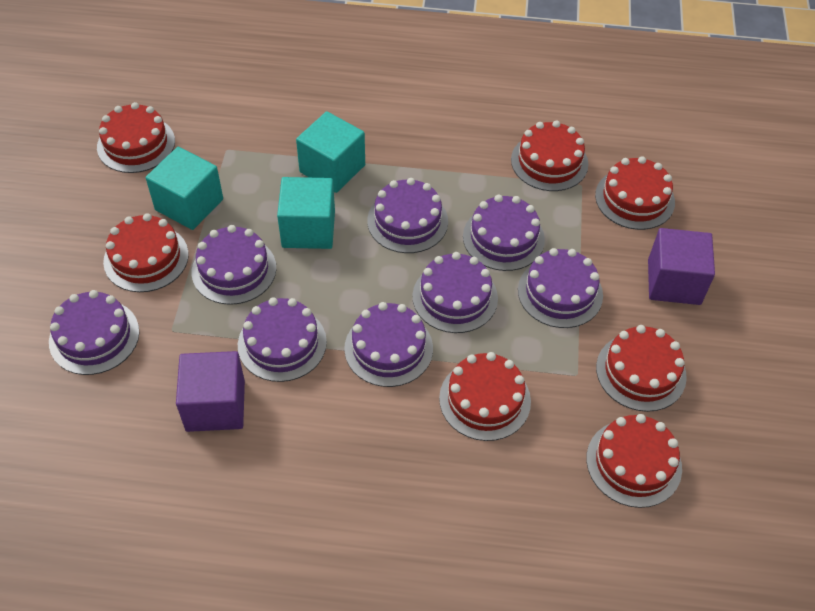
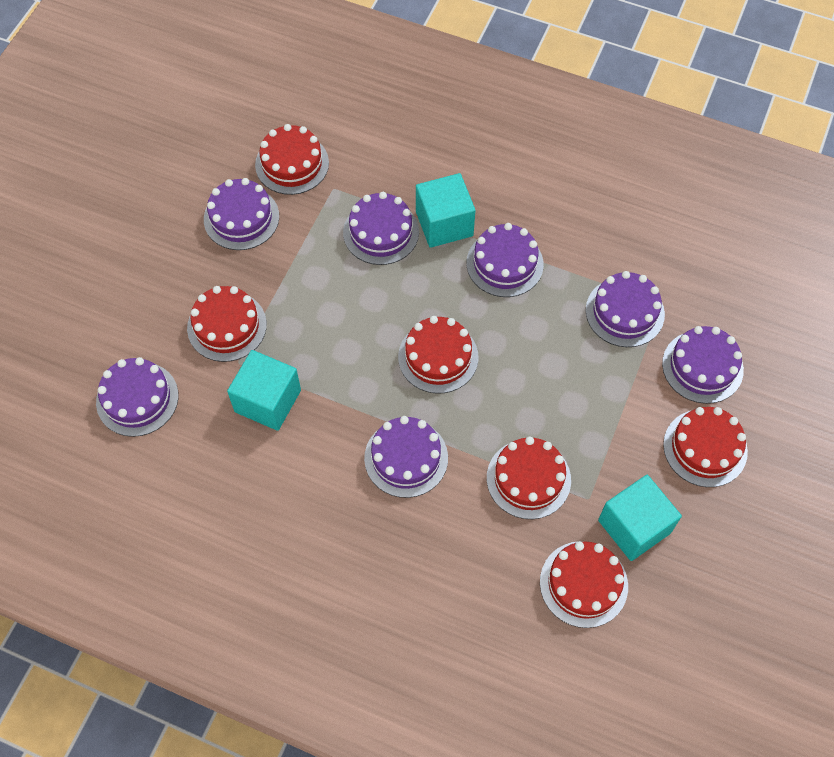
purple cake: 8 -> 7
purple cube: 2 -> 0
red cake: 7 -> 6

